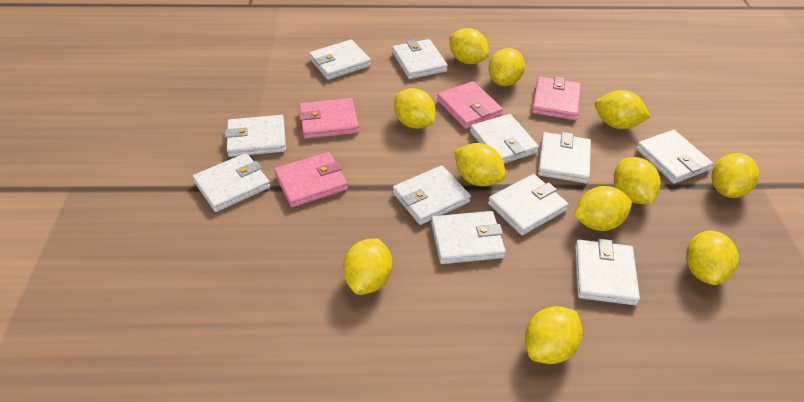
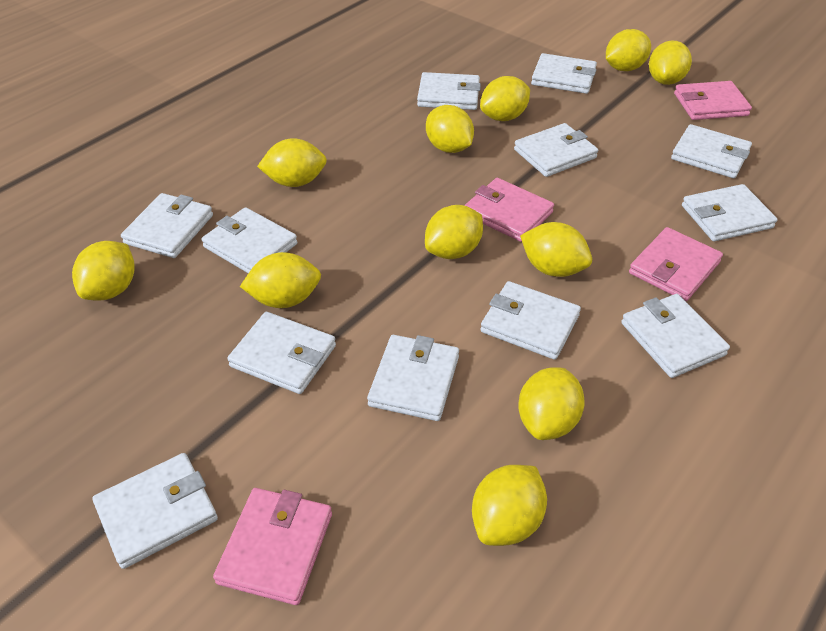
white wallet: 11 -> 12

